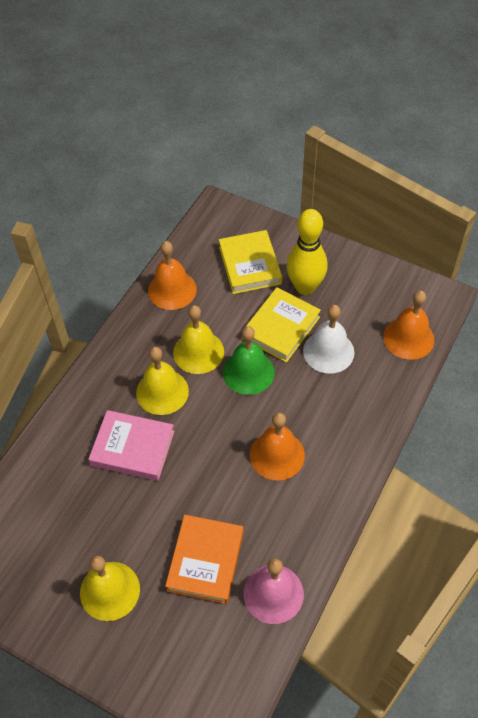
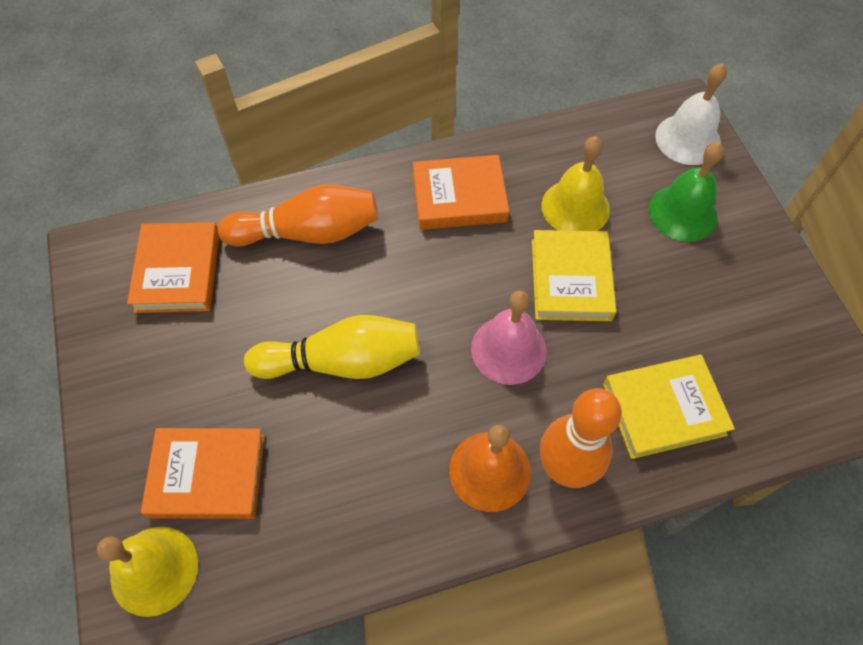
orange bell: 3 -> 1
orange book: 1 -> 3
orange bowling pin: 0 -> 2
pink book: 1 -> 0
yellow bell: 3 -> 2

